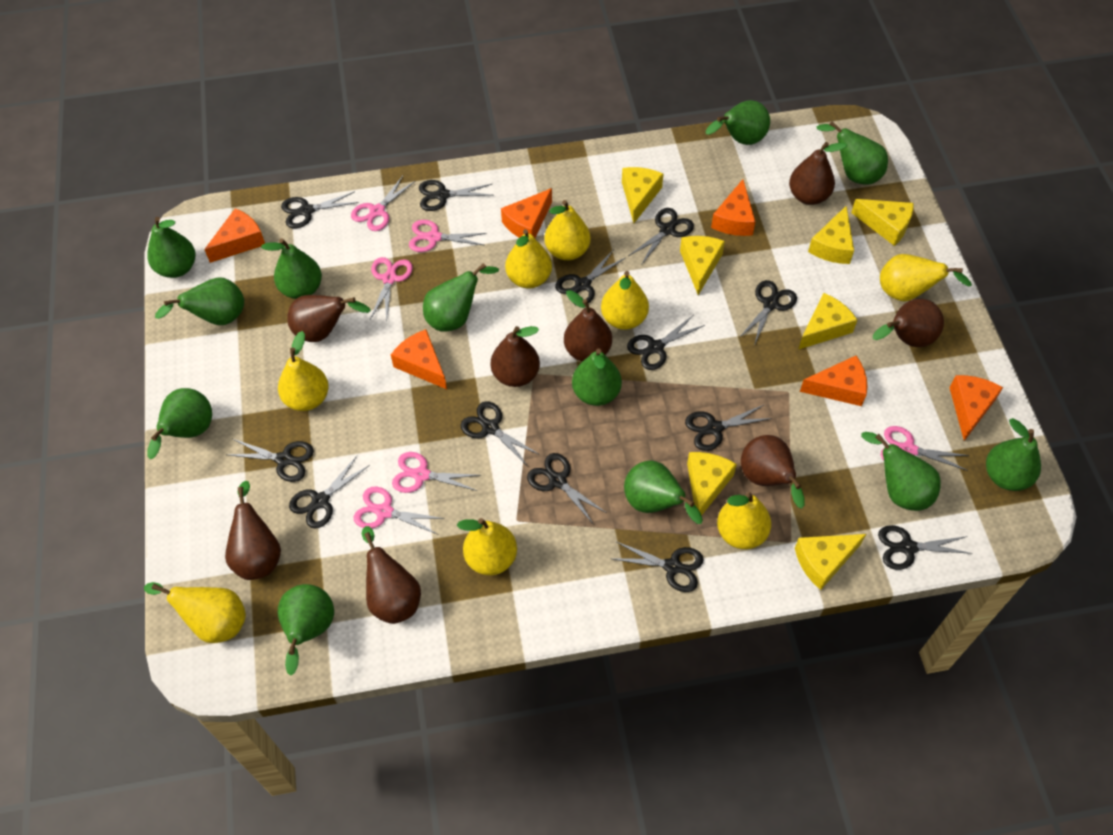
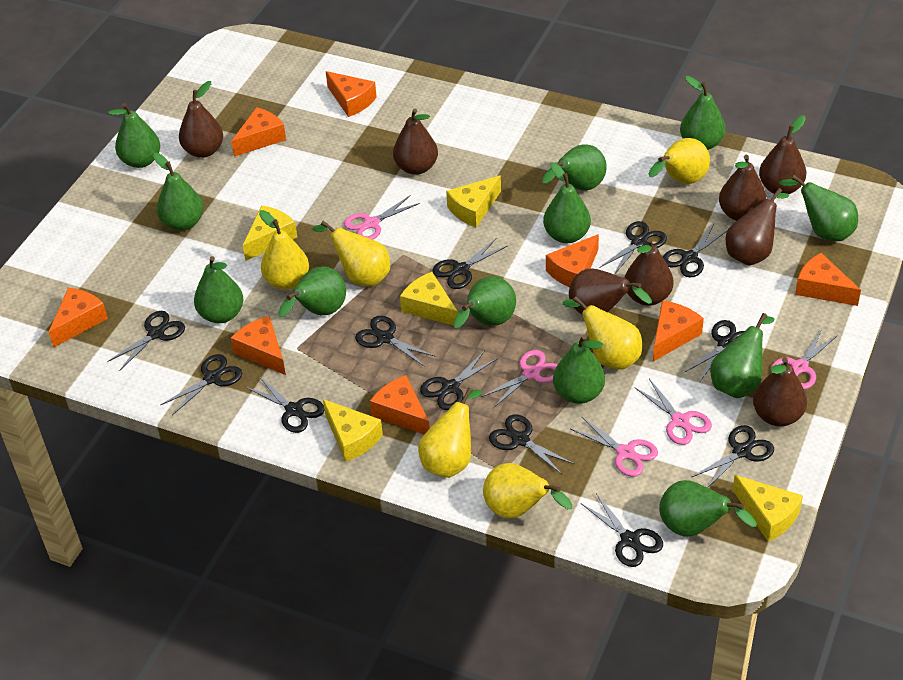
black scissors: 13 -> 12
orange cheese: 6 -> 8
pink scissors: 6 -> 5
yellow cheese: 7 -> 5
yellow pear: 8 -> 6

